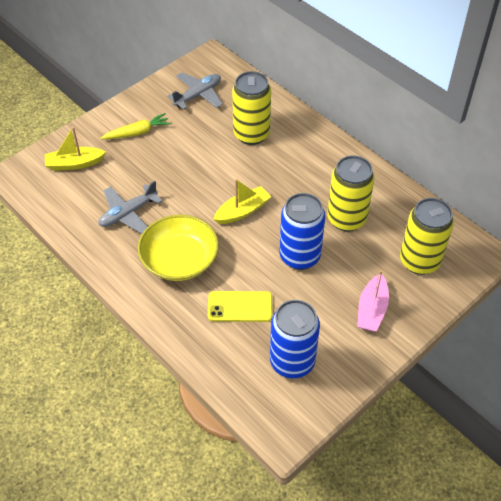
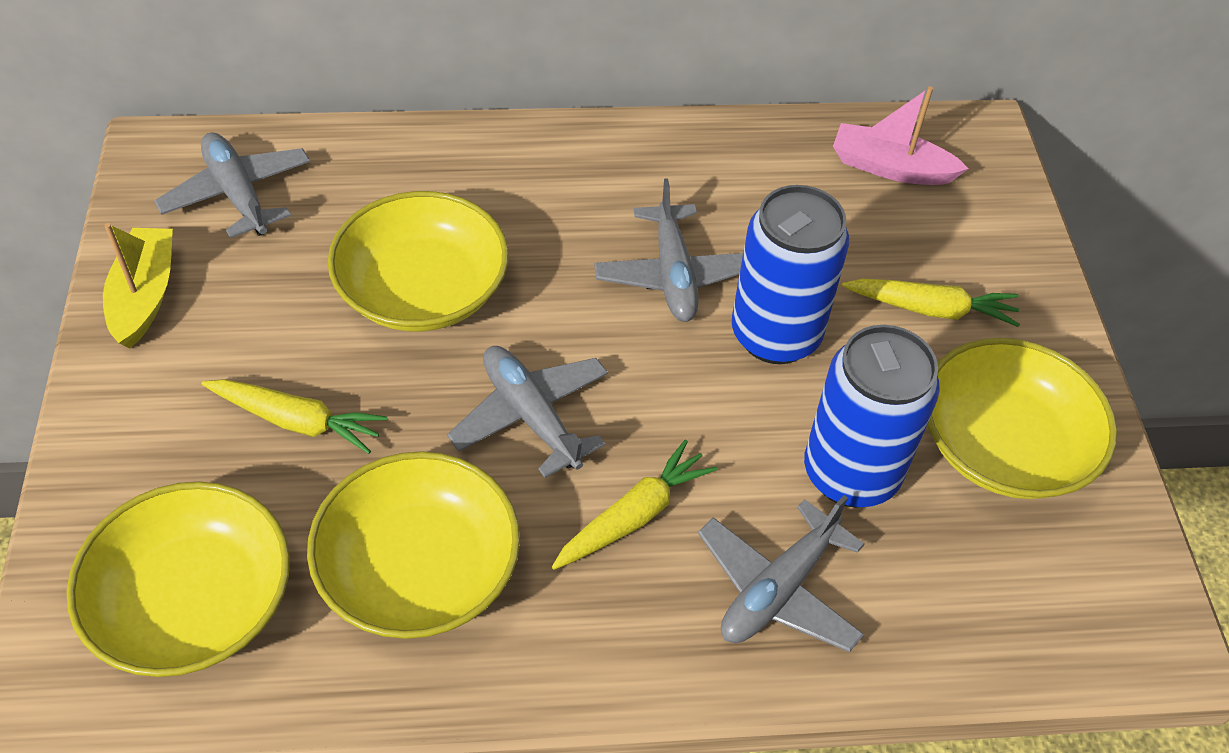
grey plane: 2 -> 4
yellow boat: 2 -> 1
yellow bowl: 1 -> 4
yellow can: 3 -> 0
yellow carrot: 1 -> 3
yellow phone: 1 -> 0

